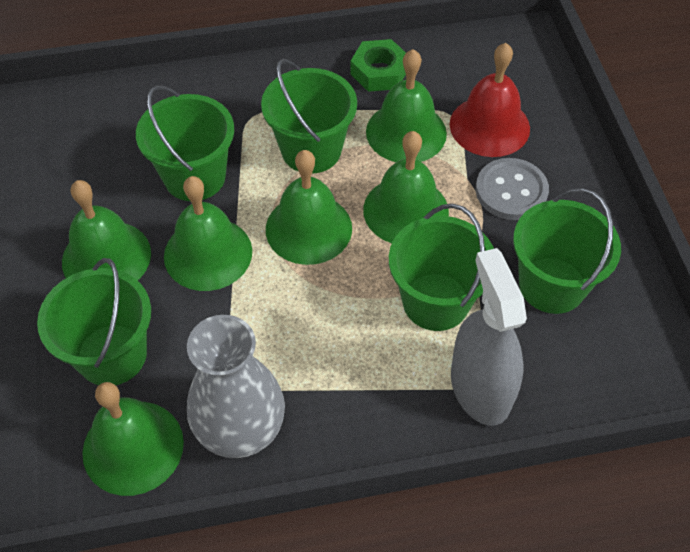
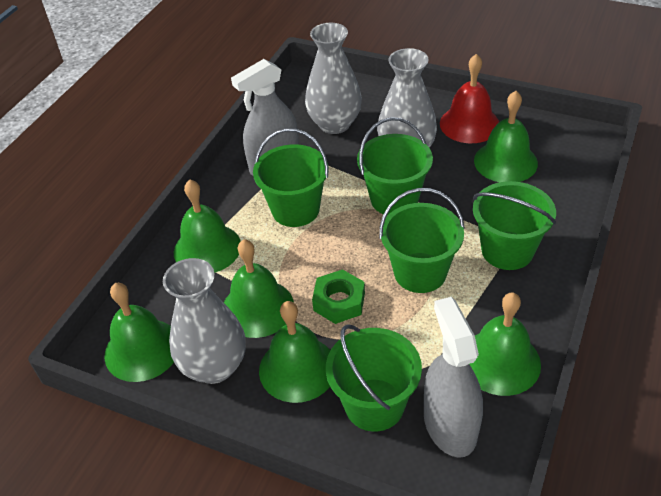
grey button: 1 -> 0
grey spray bottle: 1 -> 2
grey vase: 1 -> 3

